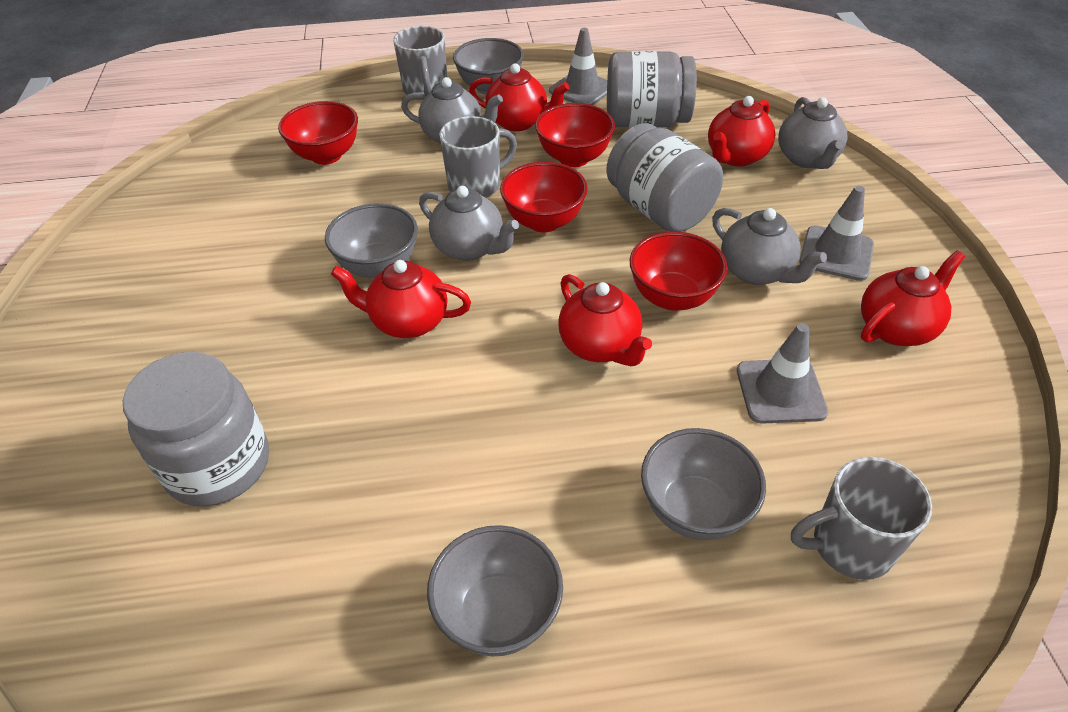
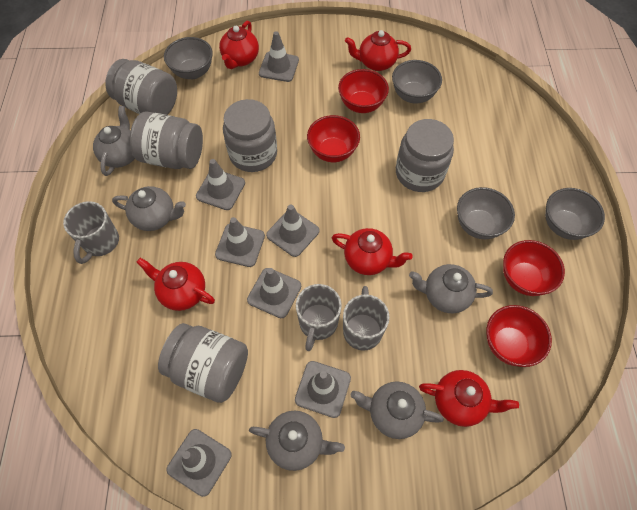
grey jar: 3 -> 5
grey teapot: 4 -> 5
grey traffic cone: 3 -> 7

